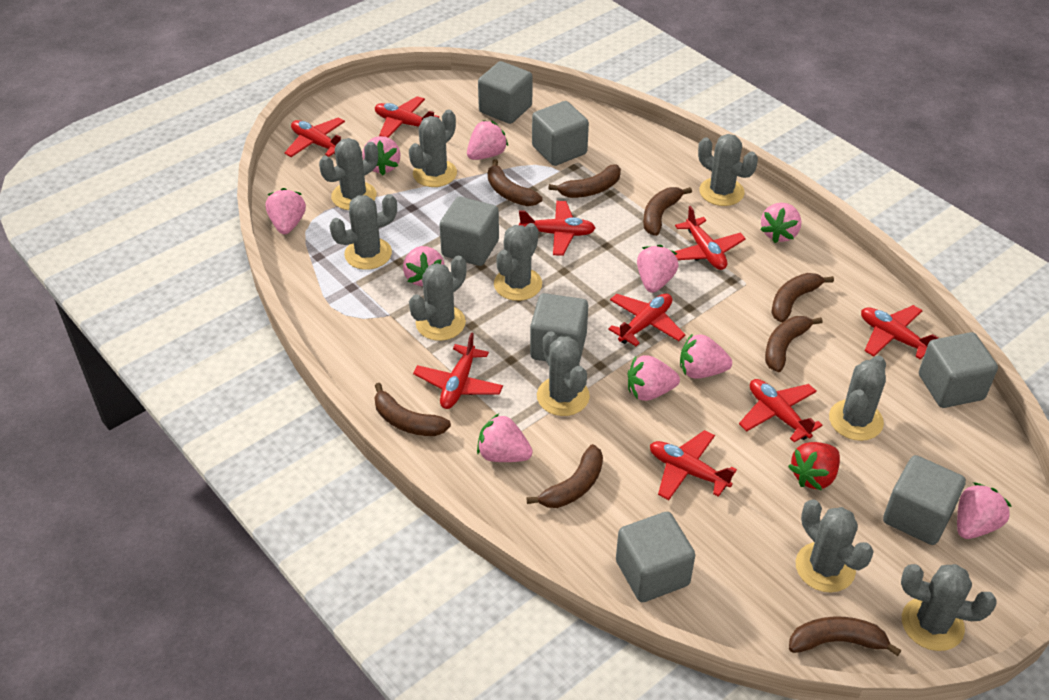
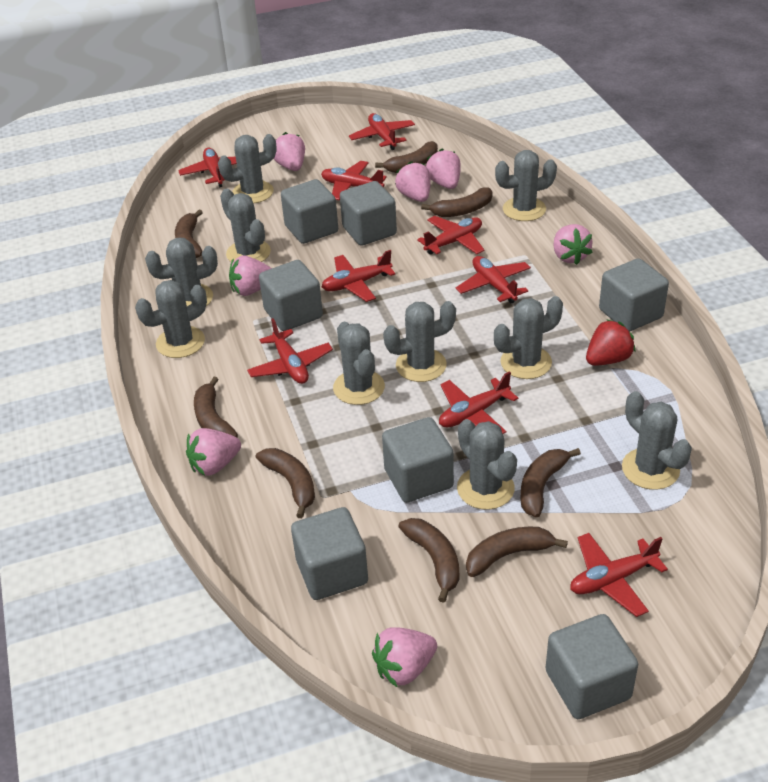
pink strawberry: 10 -> 7

